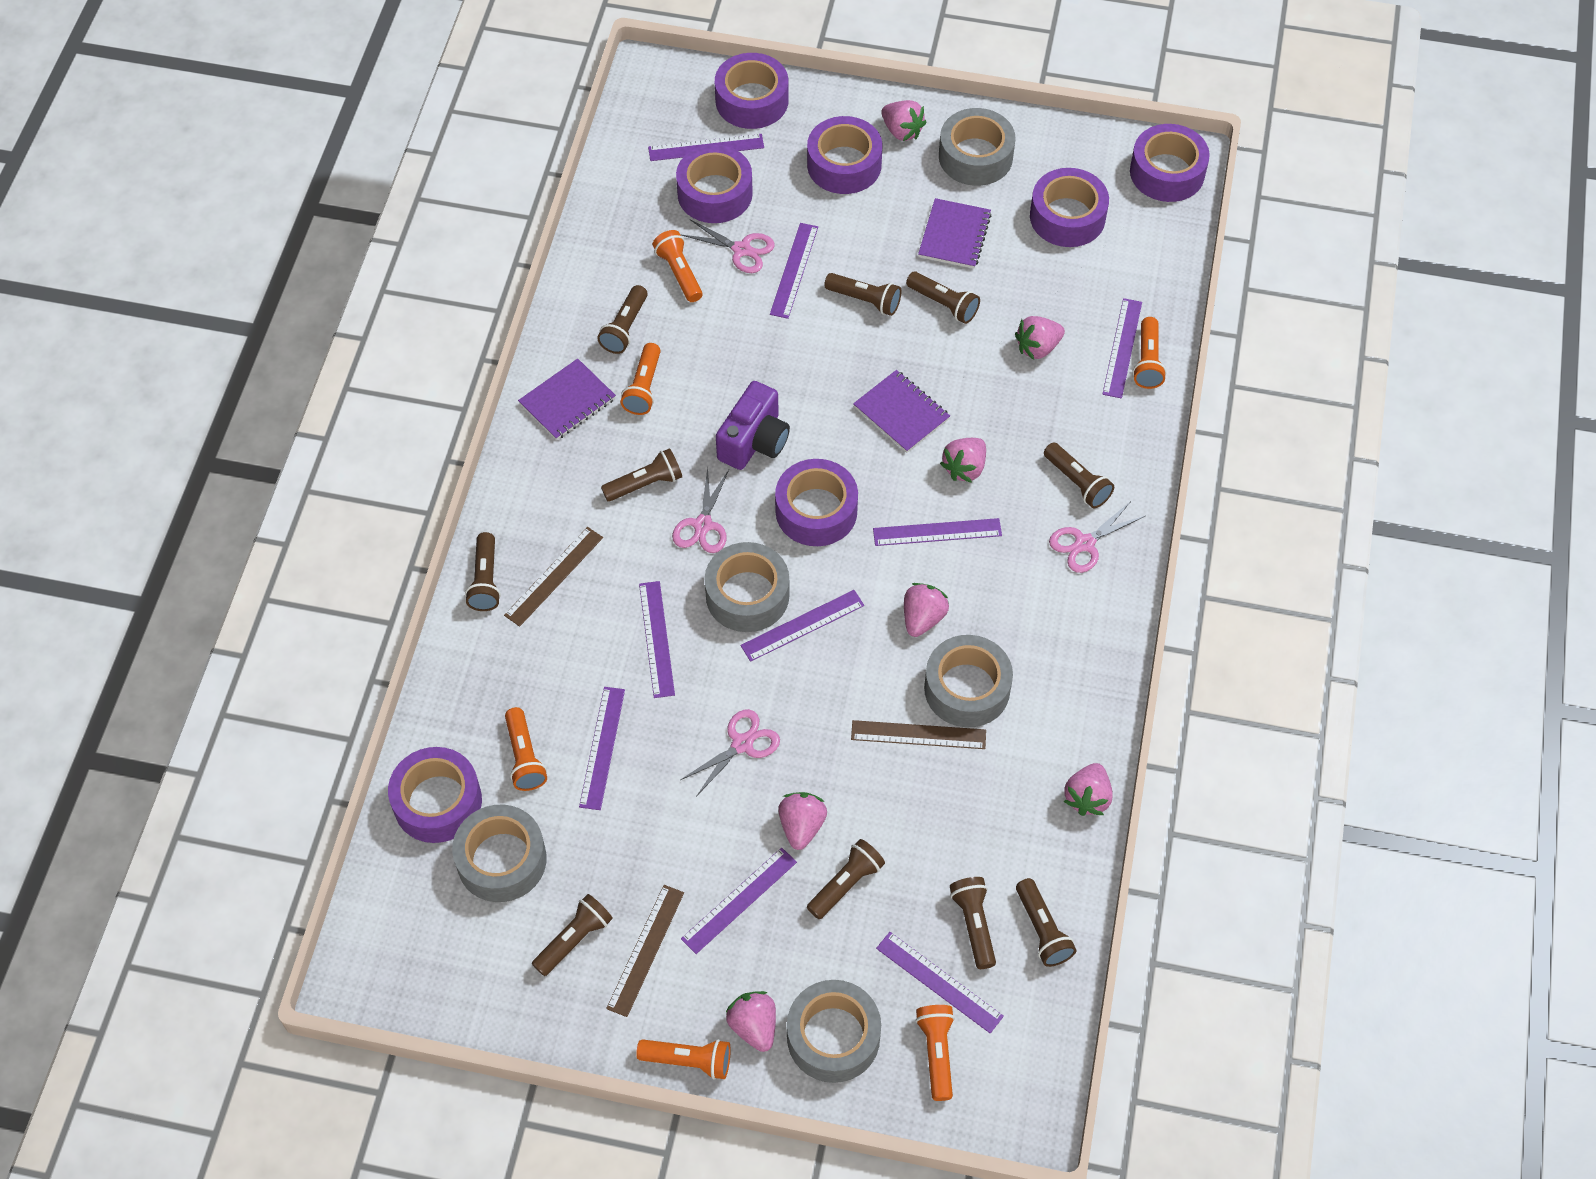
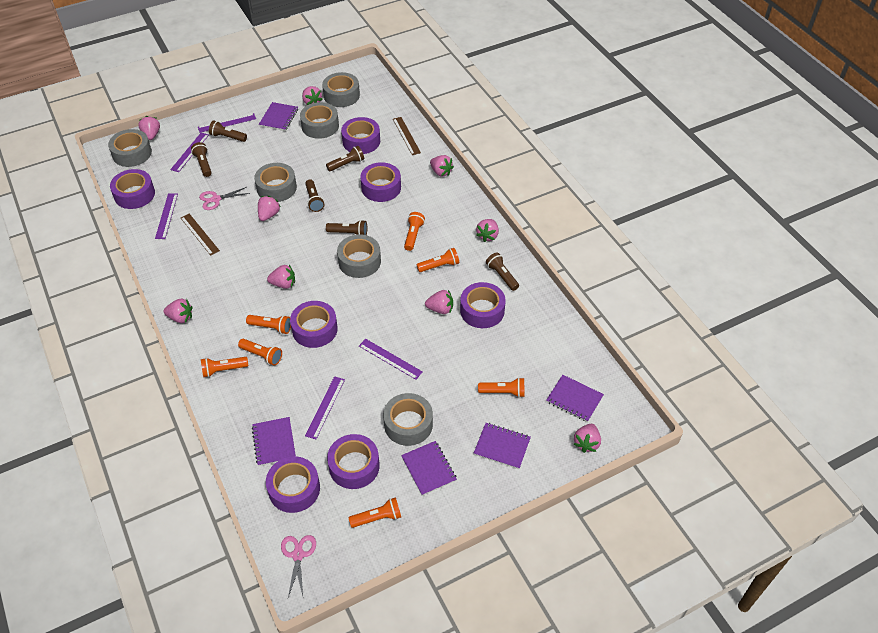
brown flashlight: 10 -> 6
brown ruler: 3 -> 2
grey tape: 5 -> 6
orange flashlight: 6 -> 7
pink scissors: 4 -> 2
pink strawberry: 7 -> 9
purple camera: 1 -> 0
purple notebook: 3 -> 5
purple ruler: 9 -> 5

